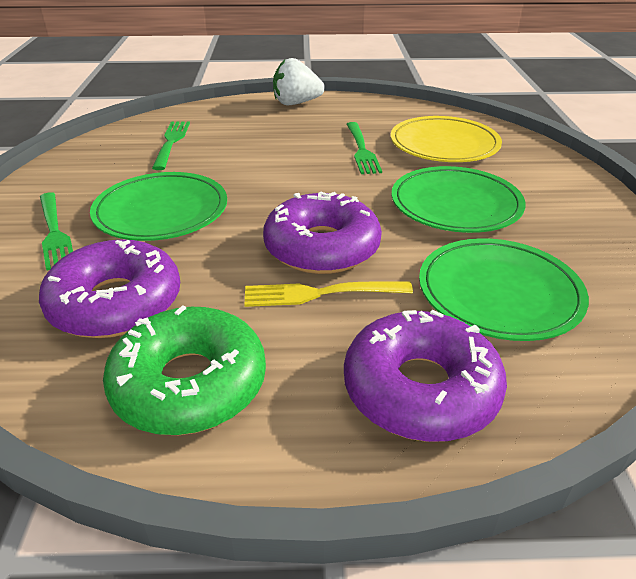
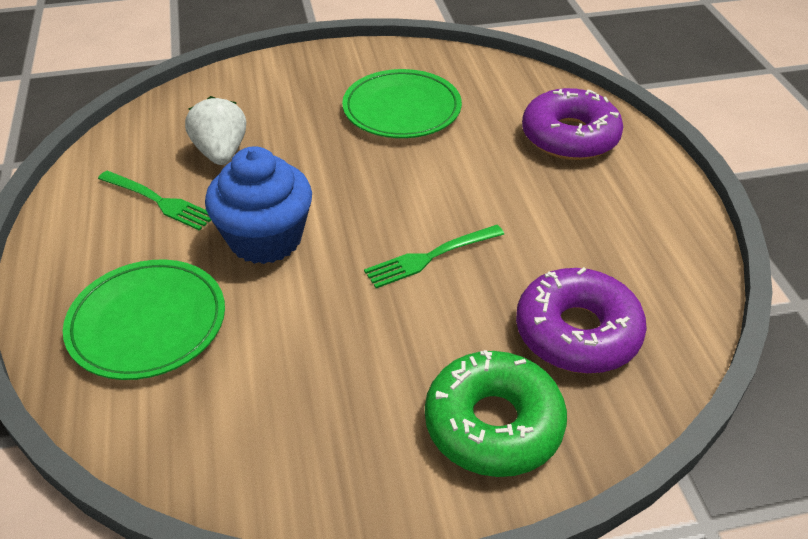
blue cupcake: 0 -> 1
green fork: 3 -> 2
green plate: 3 -> 2
purple donut: 3 -> 2
yellow fork: 1 -> 0
yellow plate: 1 -> 0

